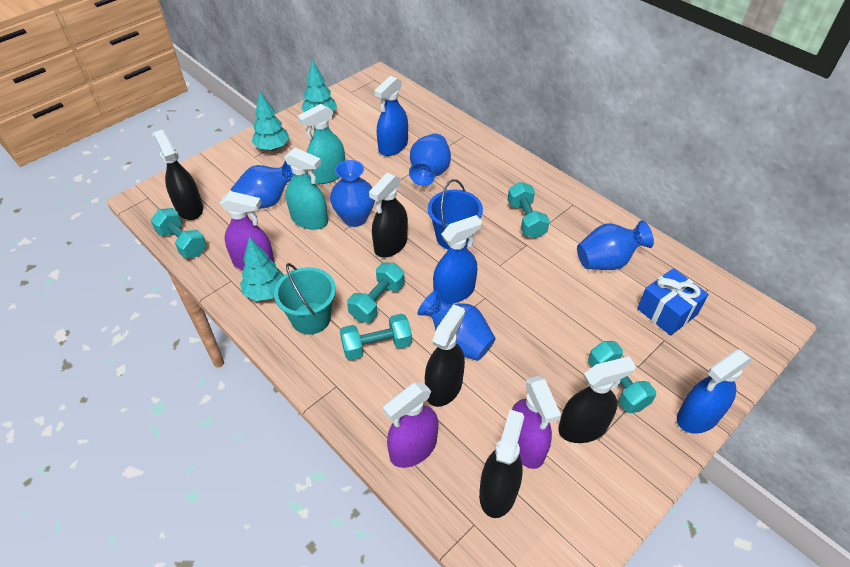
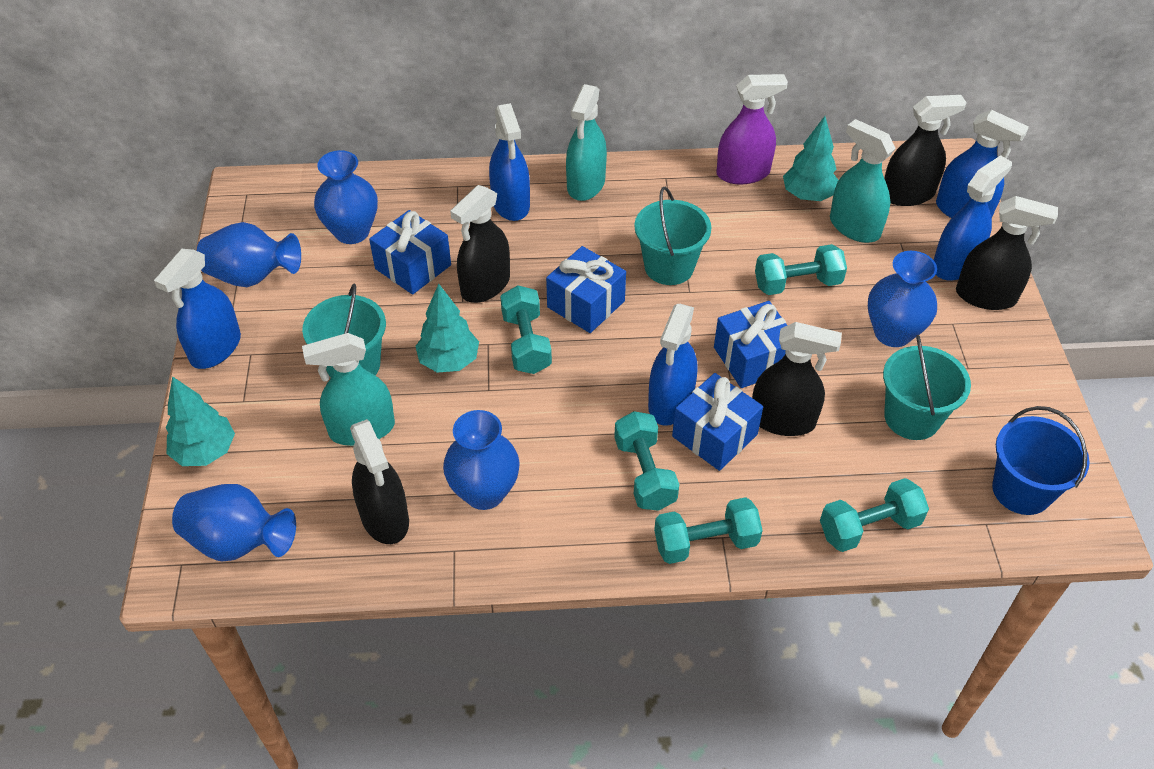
blue gift: 1 -> 4
blue spray bottle: 3 -> 5
purple spray bottle: 3 -> 1
turquoise bucket: 1 -> 3
turquoise spray bottle: 2 -> 3

